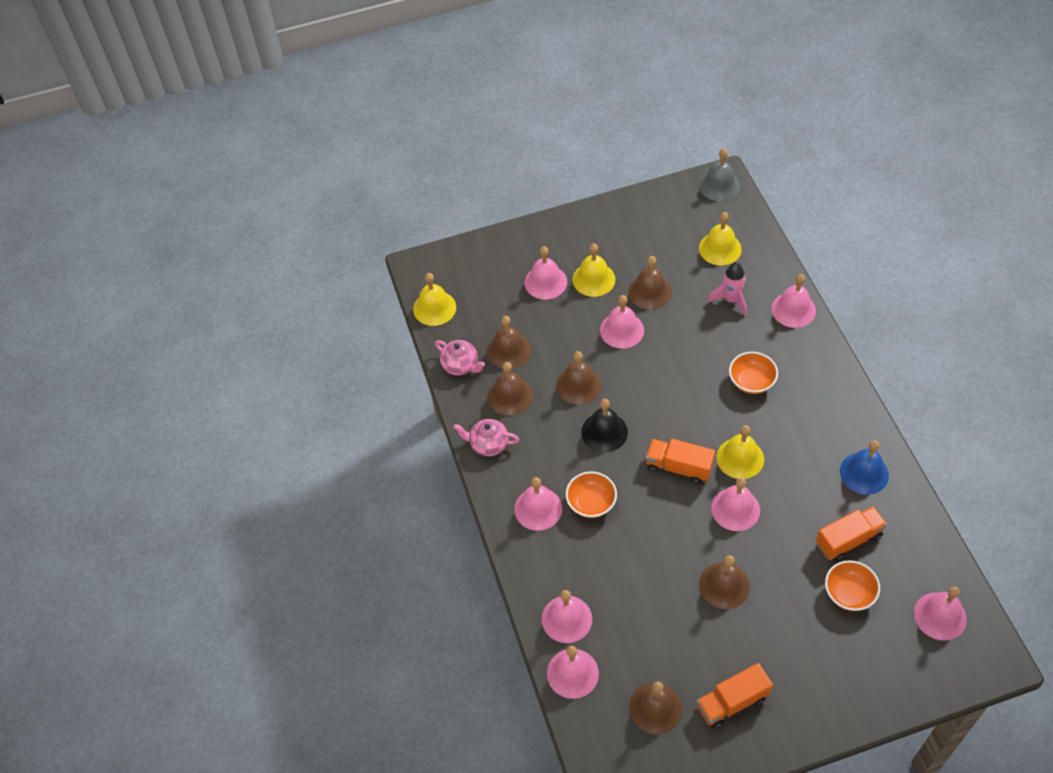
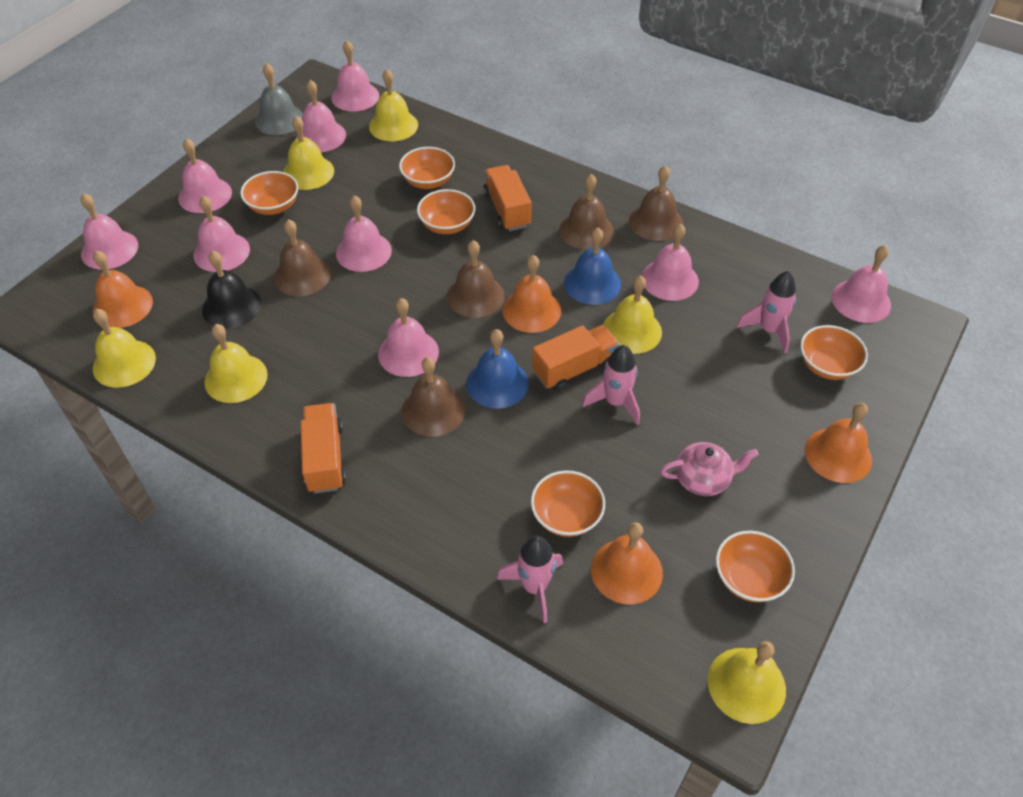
blue bell: 1 -> 2
brown bell: 6 -> 5
orange bell: 0 -> 4
orange bowl: 3 -> 6
pink bell: 8 -> 9
pink rocket: 1 -> 3
pink teapot: 2 -> 1
yellow bell: 4 -> 6

